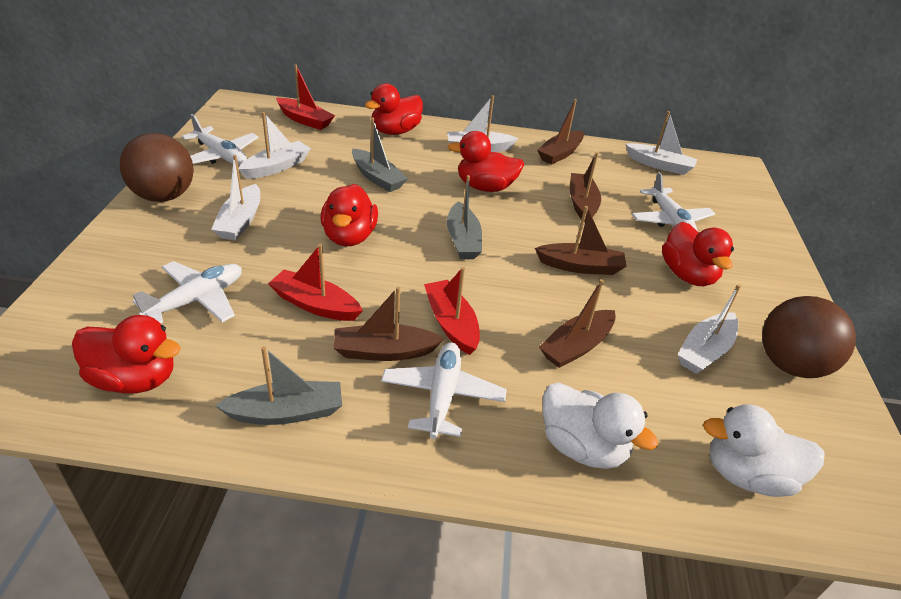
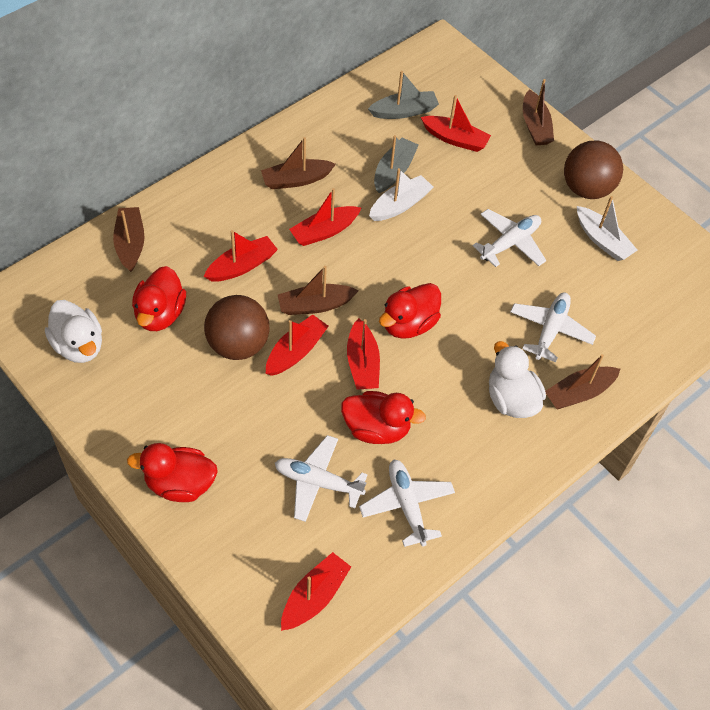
grey boat: 3 -> 2
red boat: 3 -> 6
red duck: 5 -> 4
white boat: 5 -> 2

